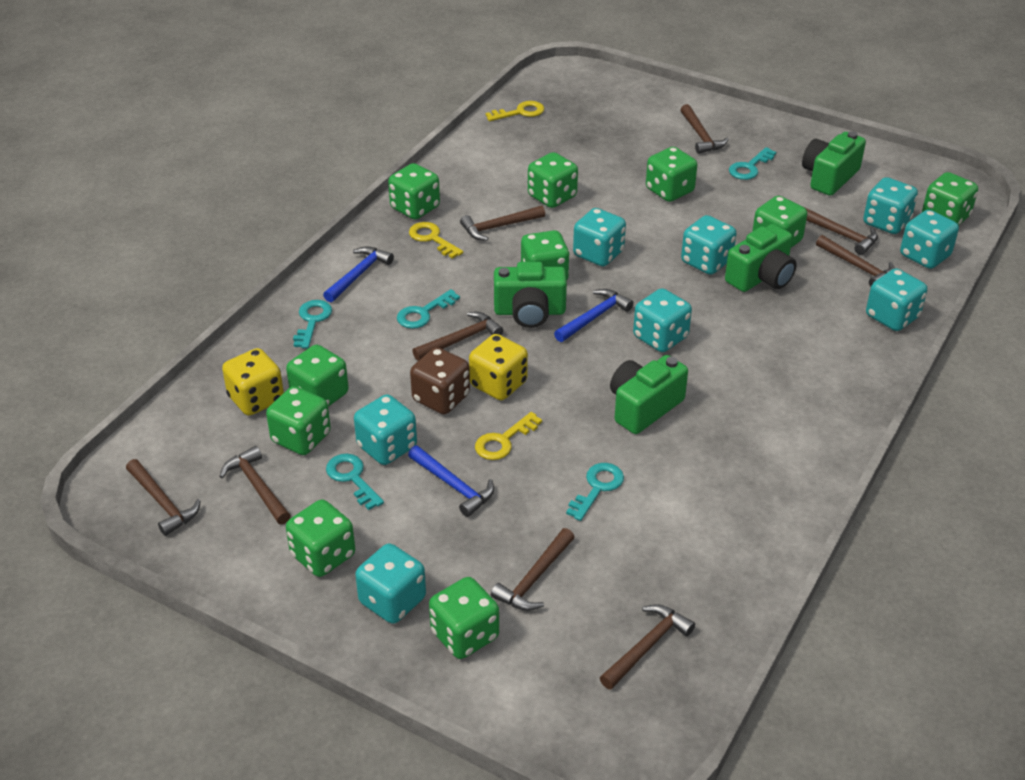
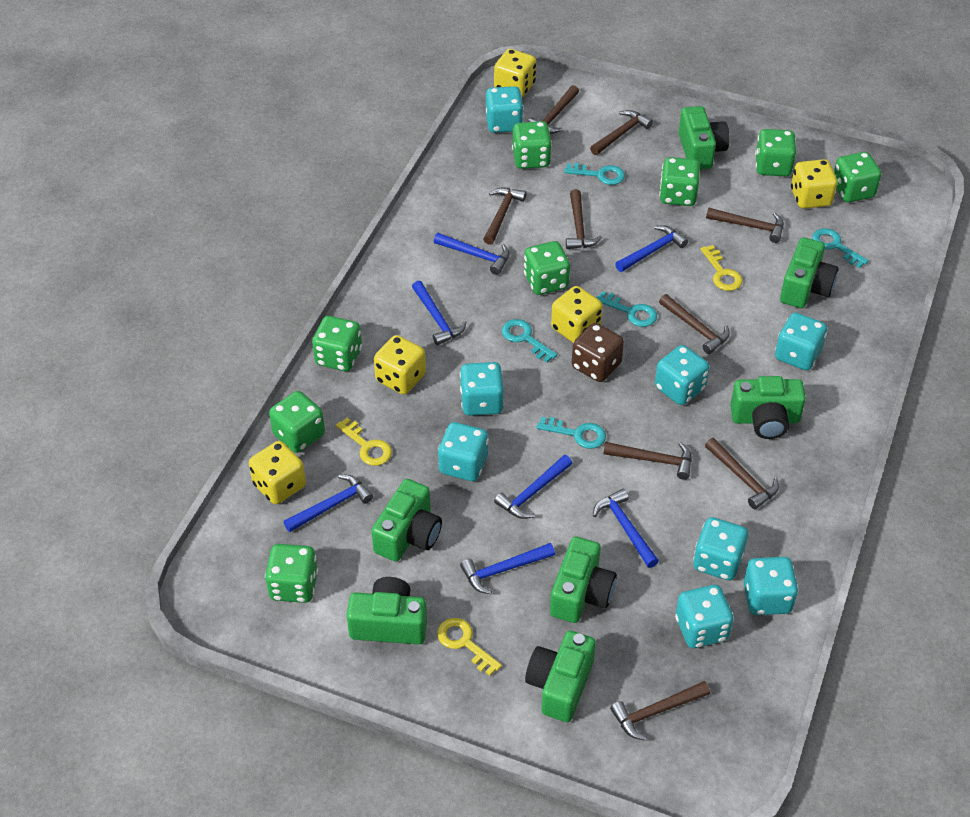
blue hammer: 3 -> 7
green camera: 4 -> 7
green dice: 10 -> 8
yellow dice: 2 -> 5

